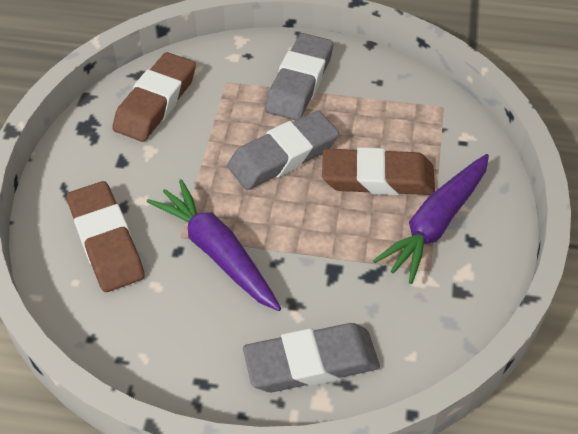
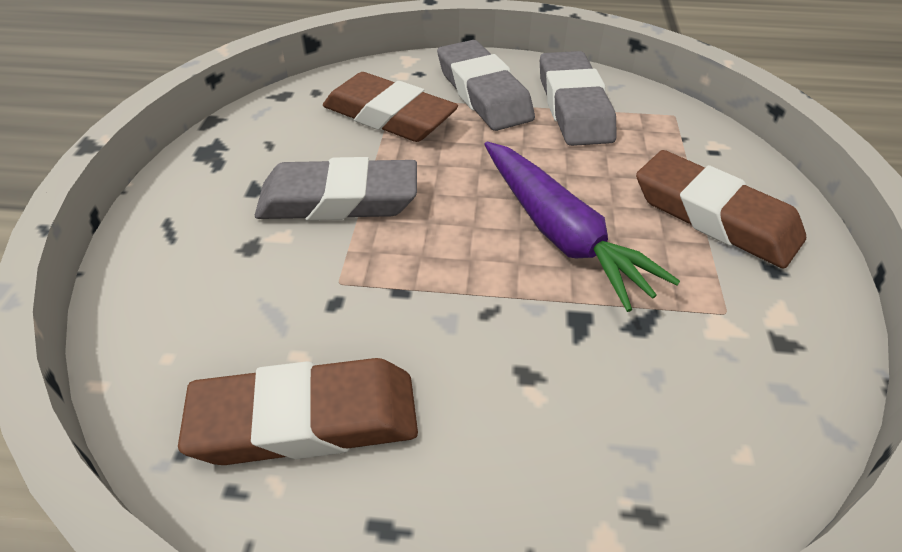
purple carrot: 2 -> 1

